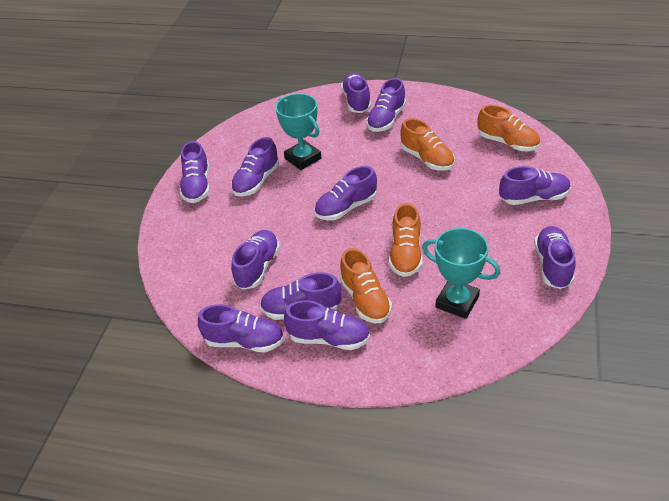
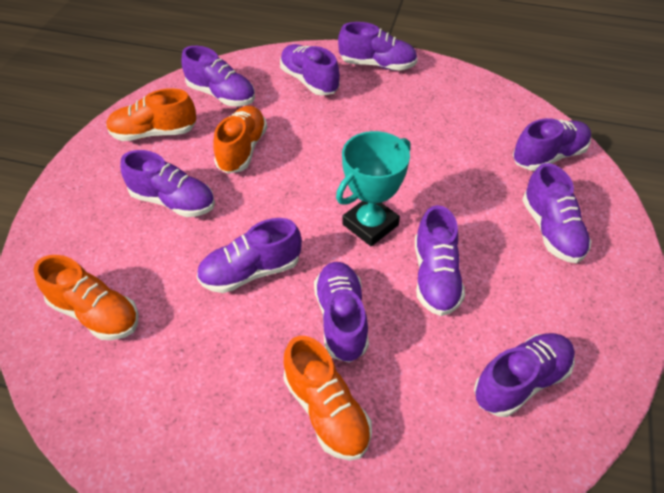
purple shoe: 11 -> 10
turquoise trophy: 2 -> 1

